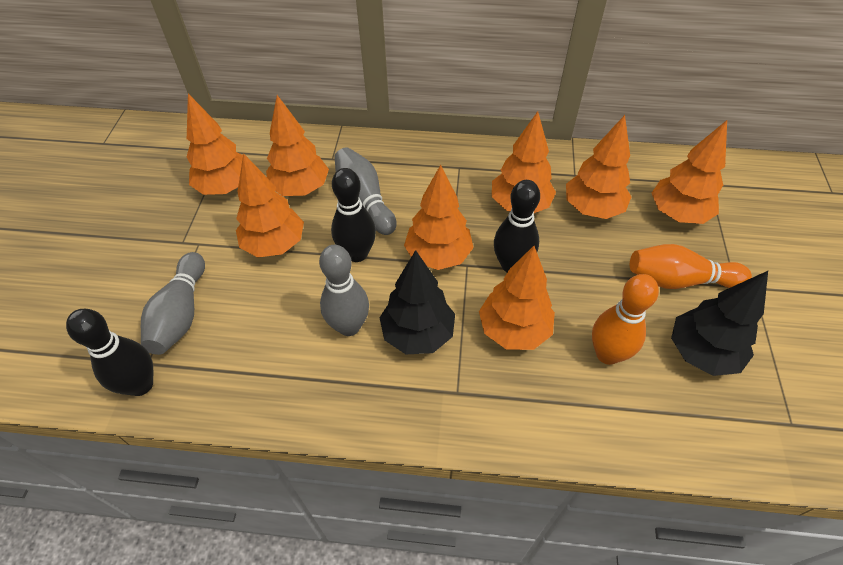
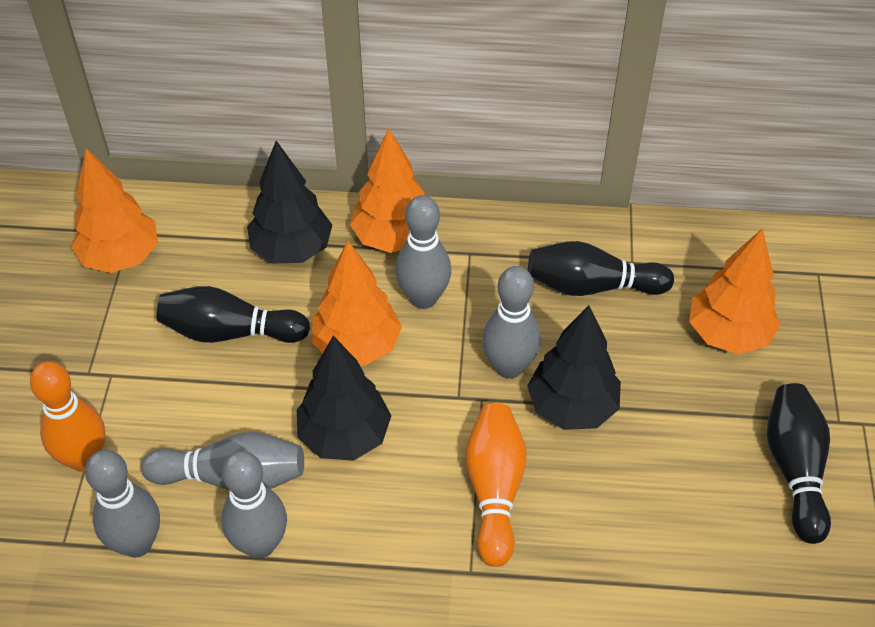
black tree: 2 -> 3
grey bowling pin: 3 -> 5
orange tree: 8 -> 4

